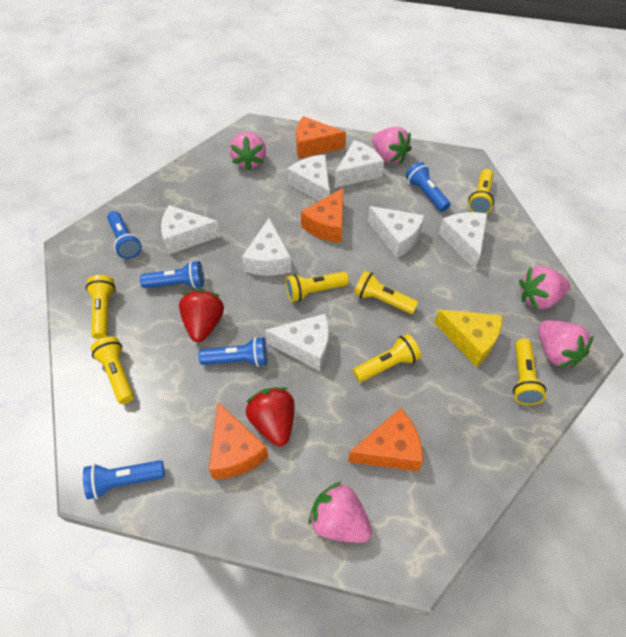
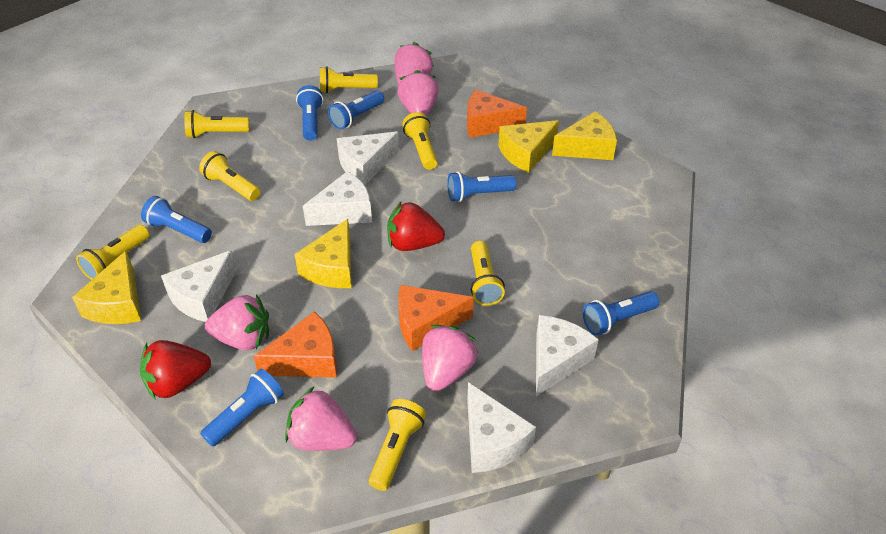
blue flashlight: 5 -> 6
orange cheese: 4 -> 3
white cheese: 7 -> 5
yellow cheese: 1 -> 4

